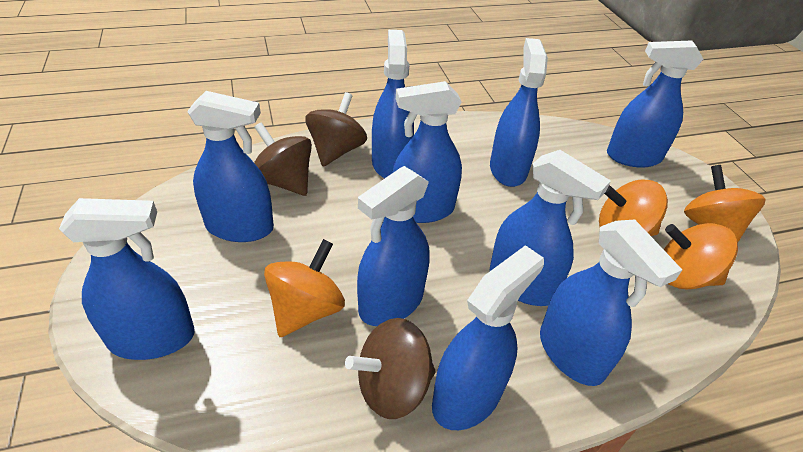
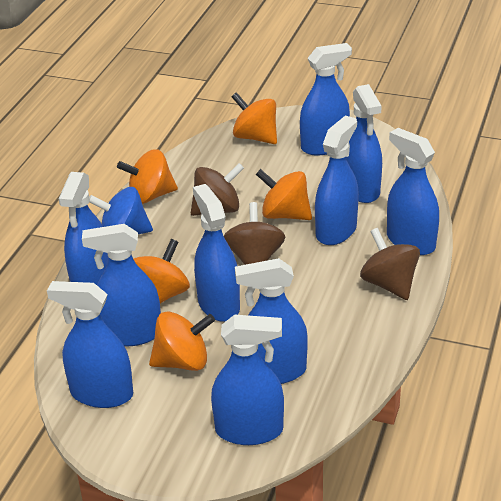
blue spinning top: 0 -> 1
orange spinning top: 4 -> 5

